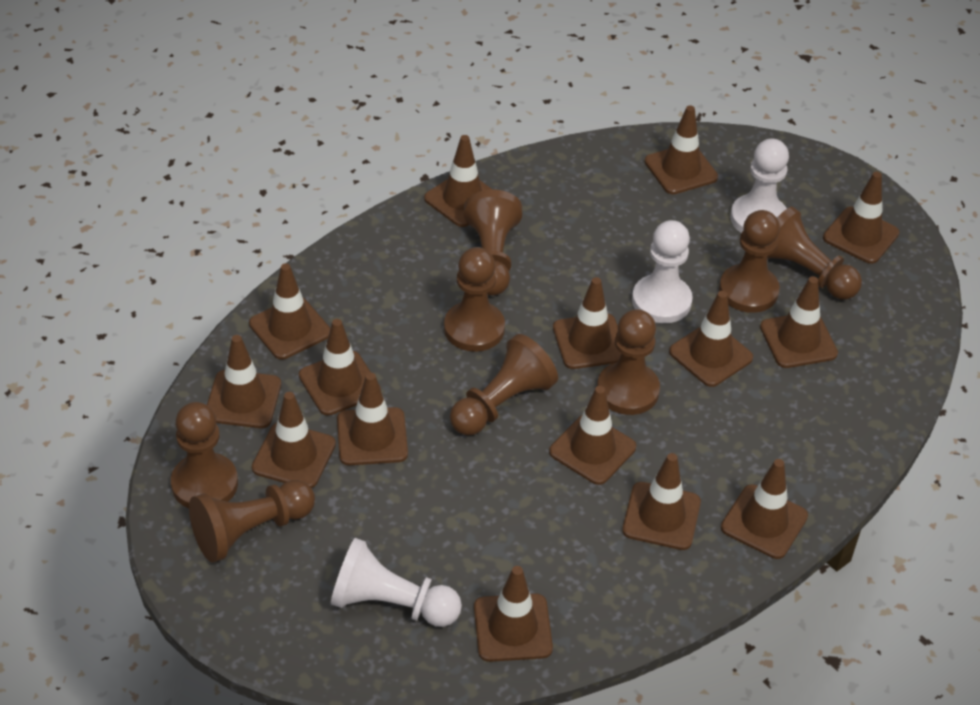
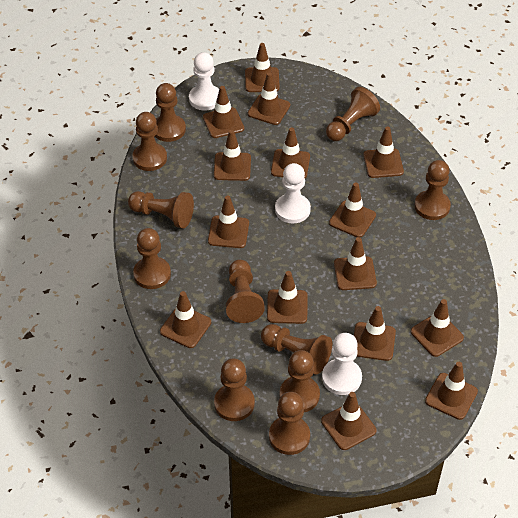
brown pawn: 8 -> 11

